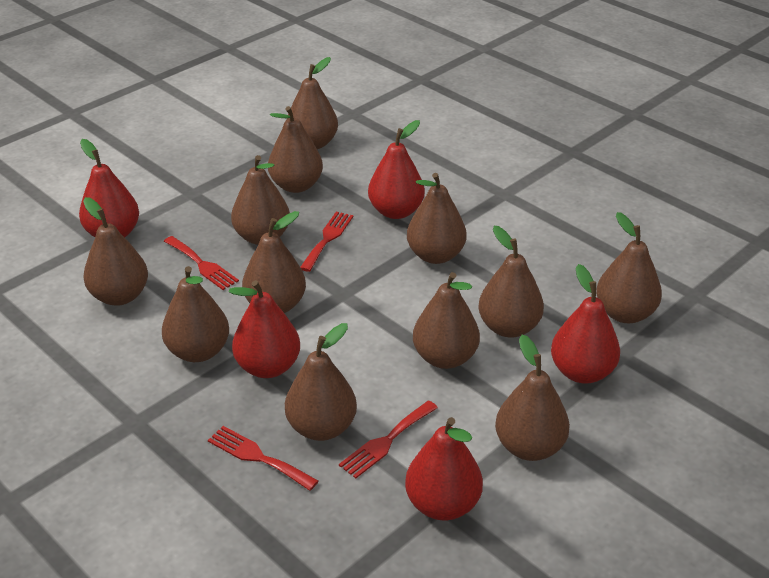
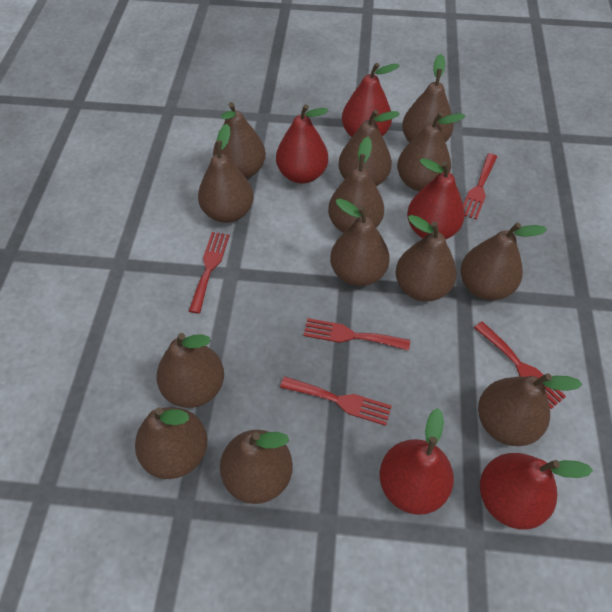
brown pear: 12 -> 13
red fork: 4 -> 5

